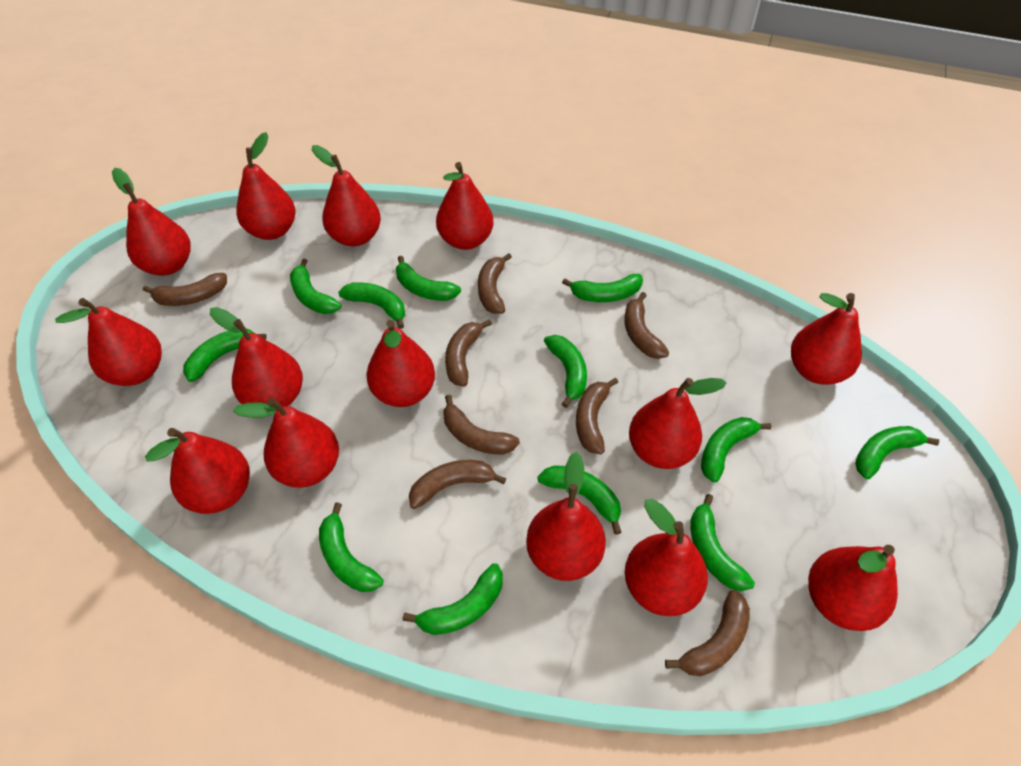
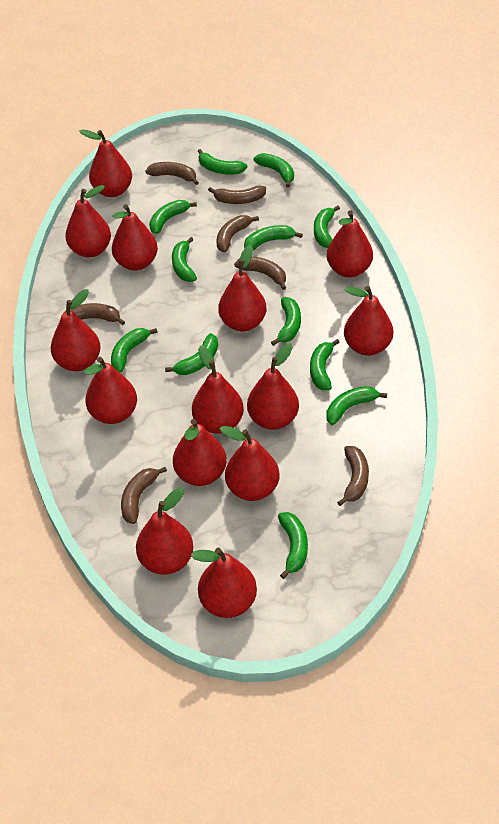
brown banana: 8 -> 7

